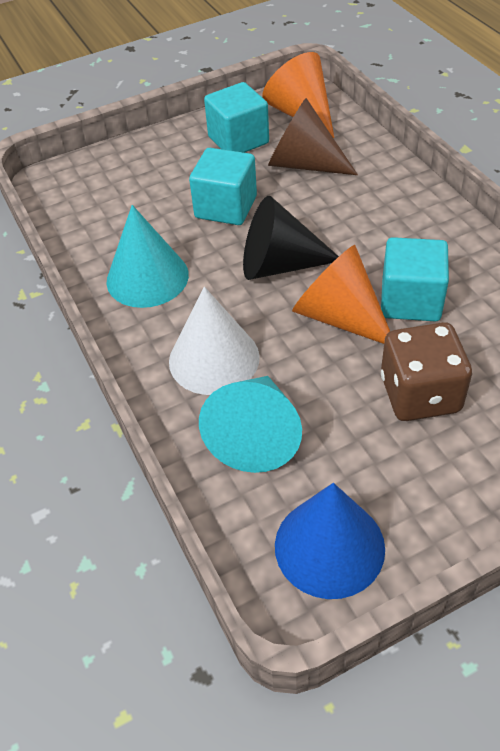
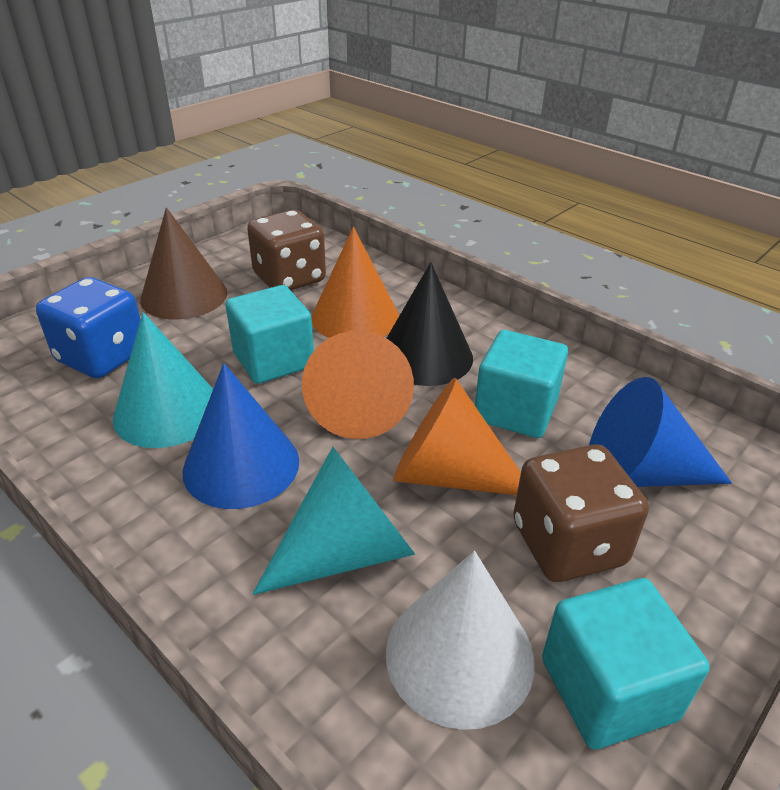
blue cone: 1 -> 2
blue dice: 0 -> 1
brown dice: 1 -> 2
orange cone: 2 -> 3

